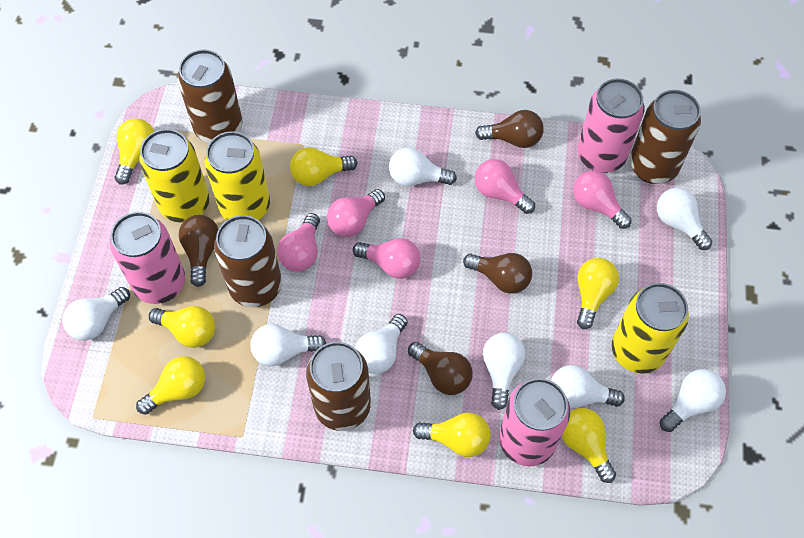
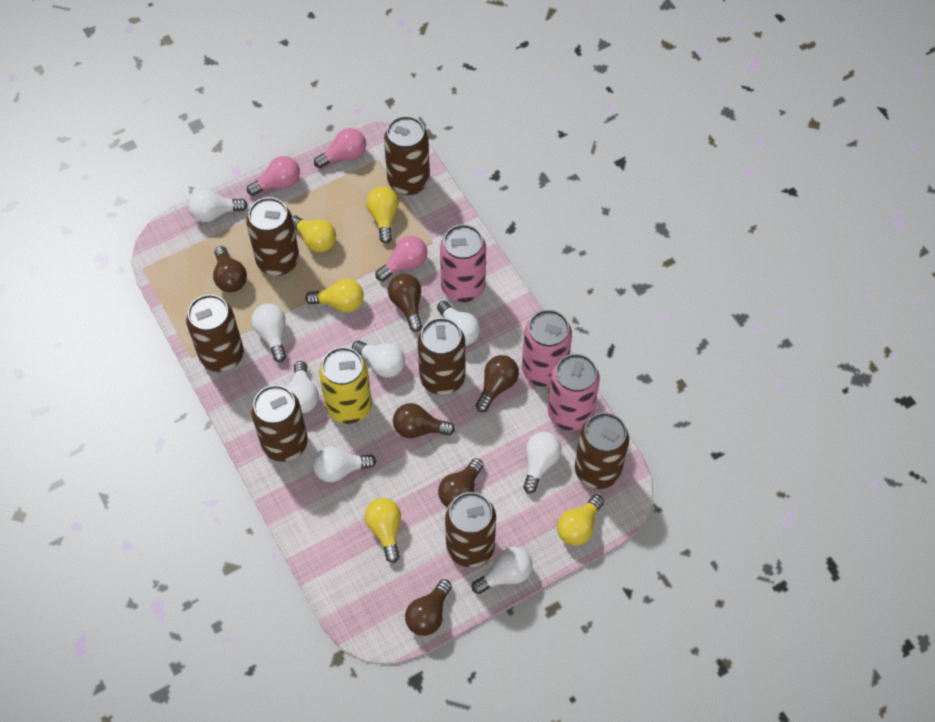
brown can: 4 -> 7
brown light bulb: 4 -> 6
pink light bulb: 5 -> 3
yellow can: 3 -> 1
yellow light bulb: 7 -> 5

